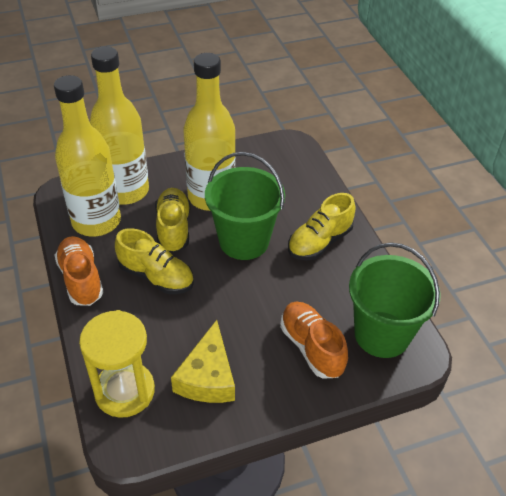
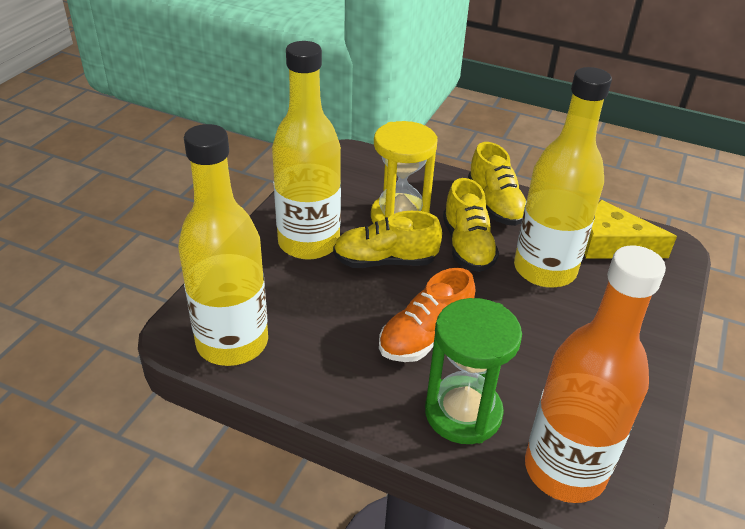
green bucket: 2 -> 0
green hourglass: 0 -> 1
orange bottle: 0 -> 1
orange shoe: 2 -> 1

